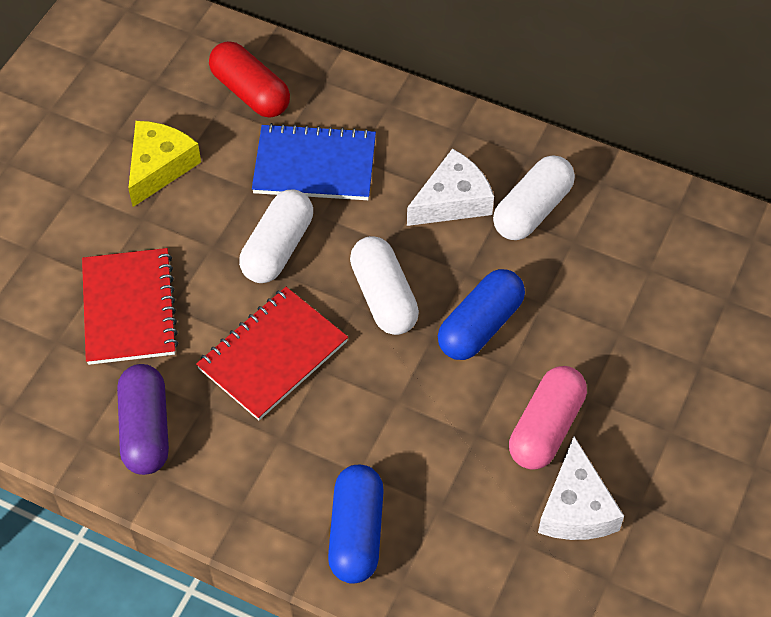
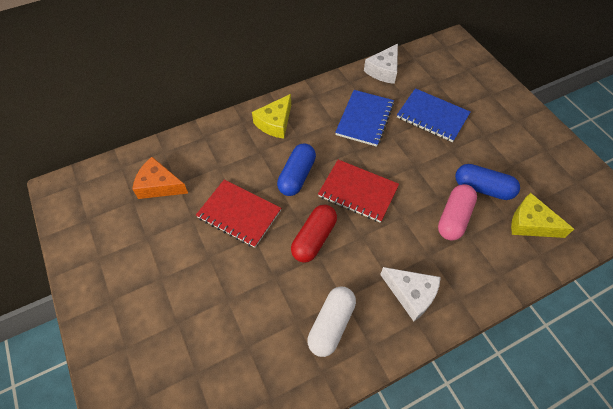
blue notebook: 1 -> 2
orange cheese: 0 -> 1
purple capsule: 1 -> 0
white capsule: 3 -> 1
yellow cheese: 1 -> 2

